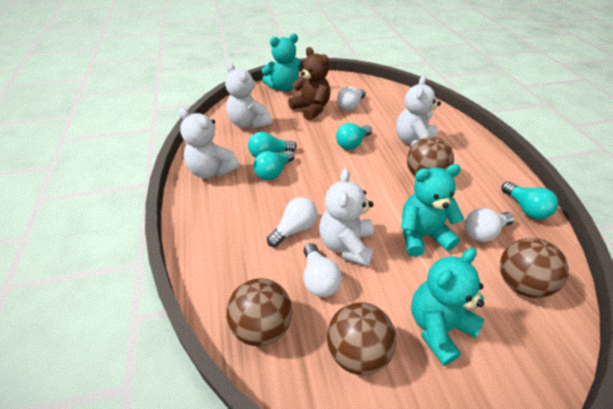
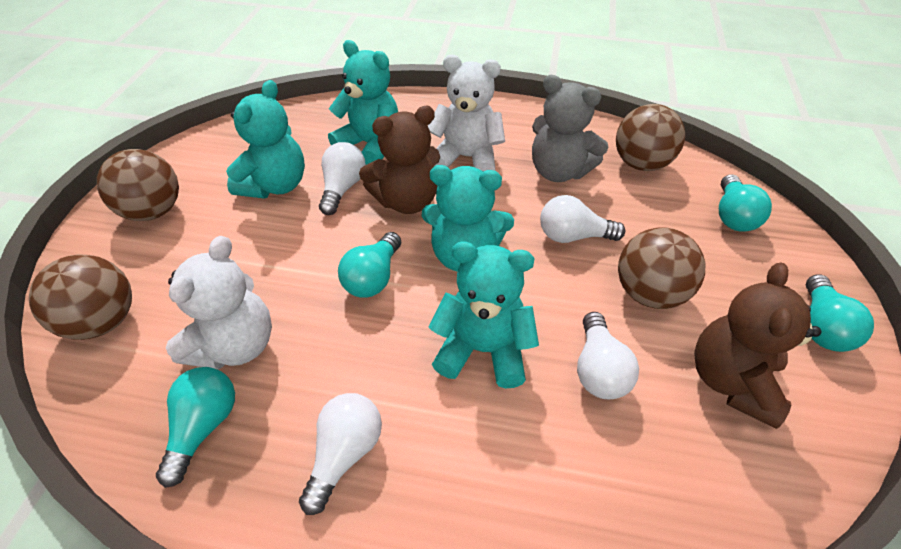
brown teddy bear: 1 -> 2
grey teddy bear: 0 -> 1
turquoise teddy bear: 3 -> 4
white teddy bear: 4 -> 2

